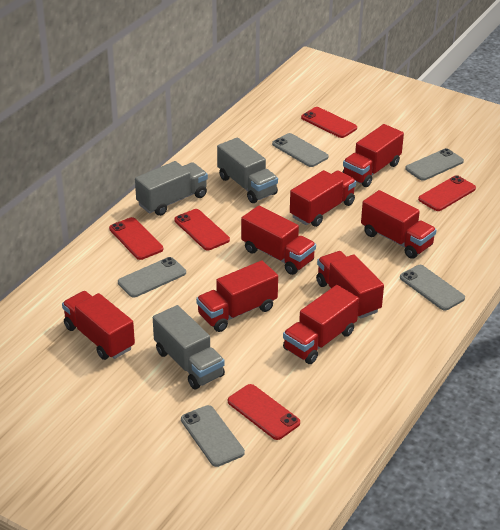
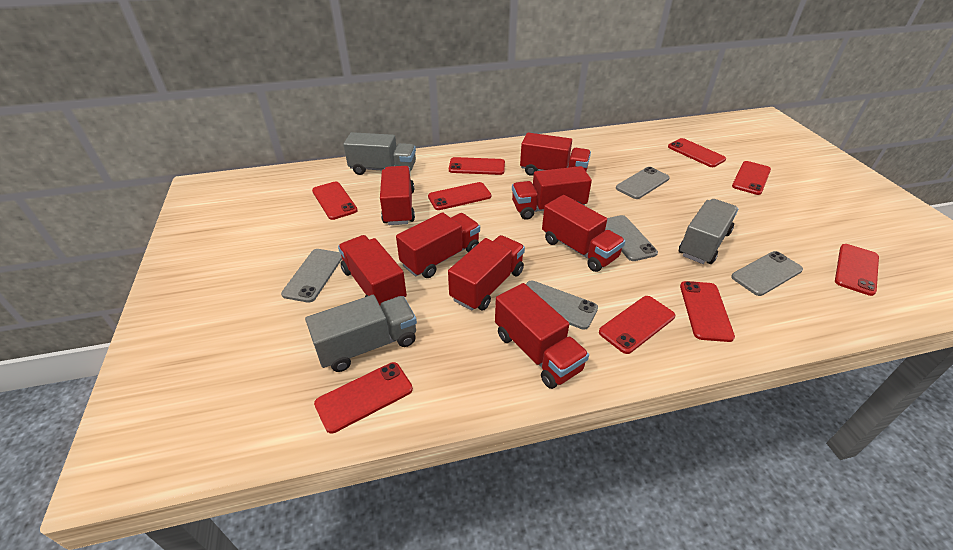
red phone: 5 -> 9

